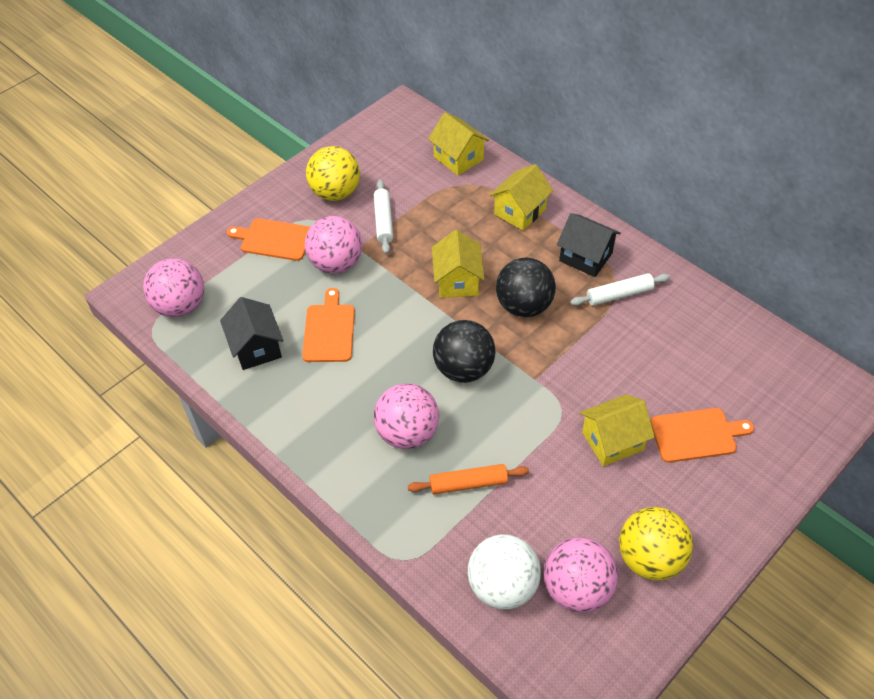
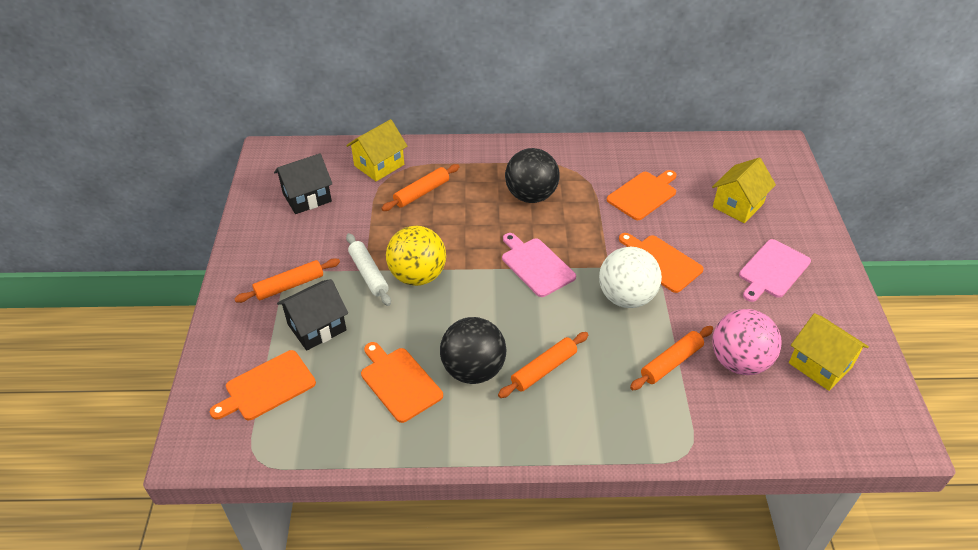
orange cutting board: 3 -> 4
orange rolling pin: 1 -> 4
pink ball: 4 -> 1
pink cutting board: 0 -> 2
white rolling pin: 2 -> 1
yellow ball: 2 -> 1
yellow house: 4 -> 3

